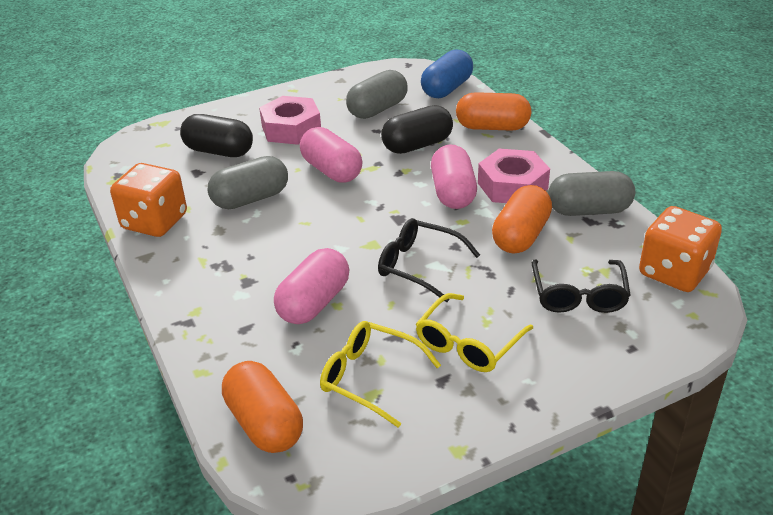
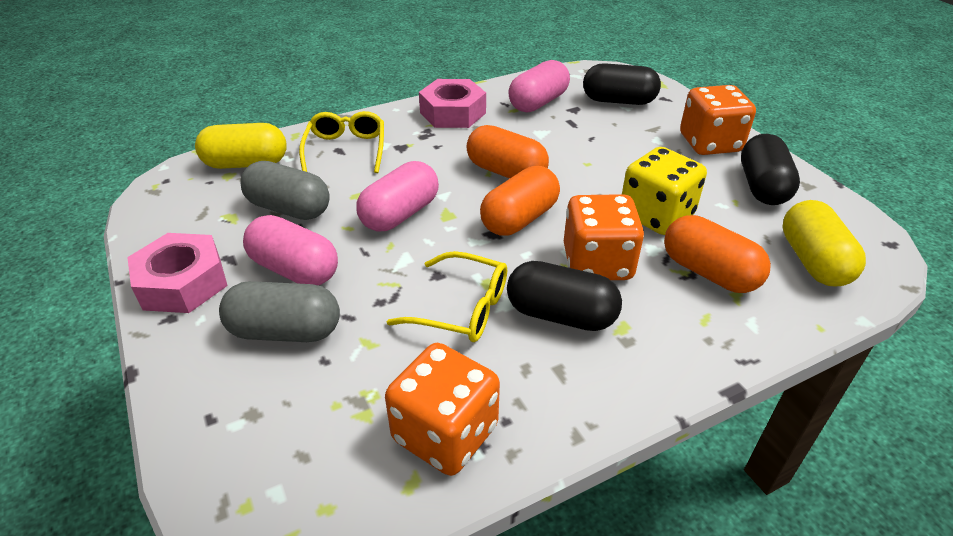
black capsule: 2 -> 3
black glasses: 2 -> 0
blue capsule: 1 -> 0
grey capsule: 3 -> 2
orange dice: 2 -> 3
yellow capsule: 0 -> 2
yellow dice: 0 -> 1

